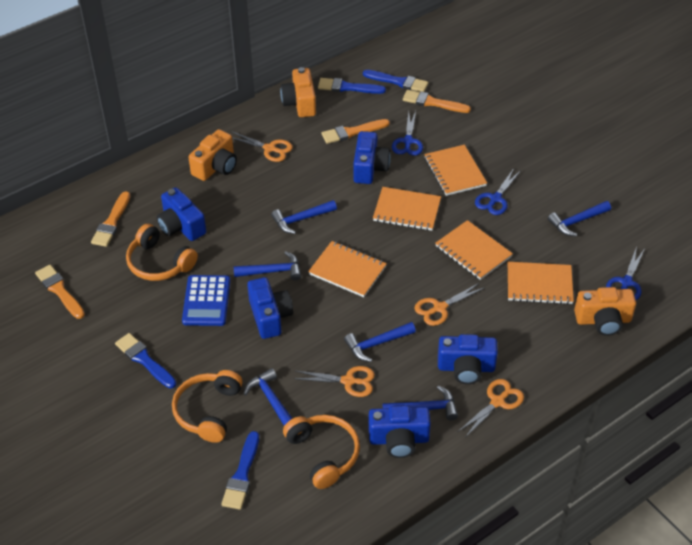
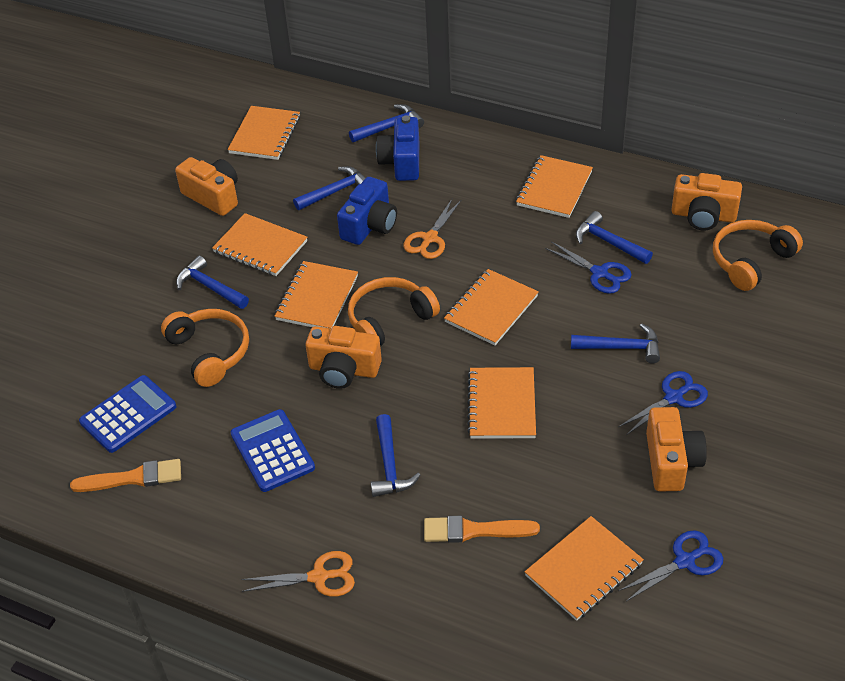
blue brush: 4 -> 0
blue calculator: 1 -> 2
blue camera: 5 -> 2
orange brush: 4 -> 2
orange camera: 3 -> 4
orange notebook: 5 -> 7
orange scissors: 4 -> 2

